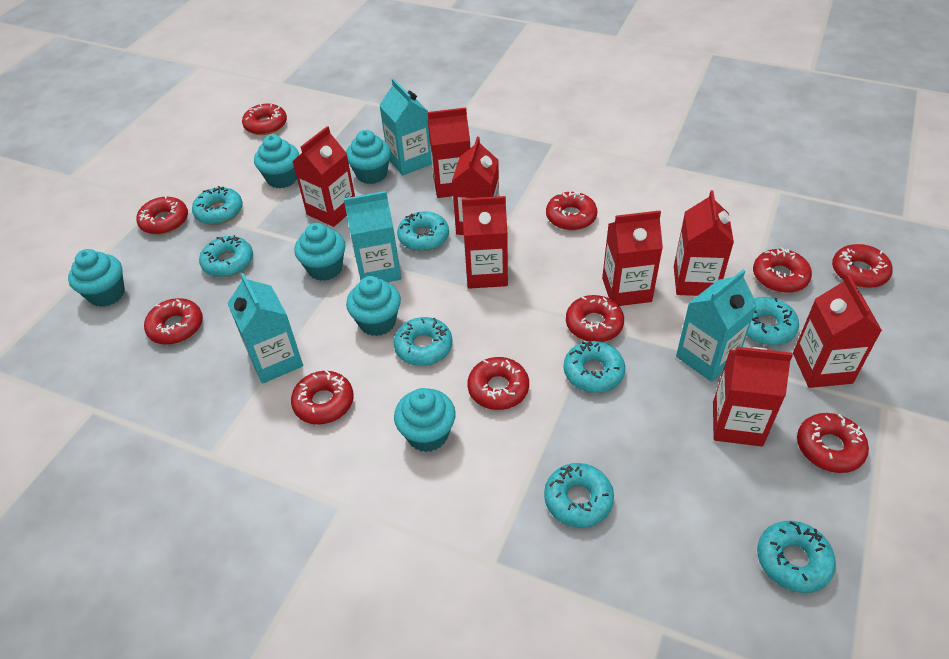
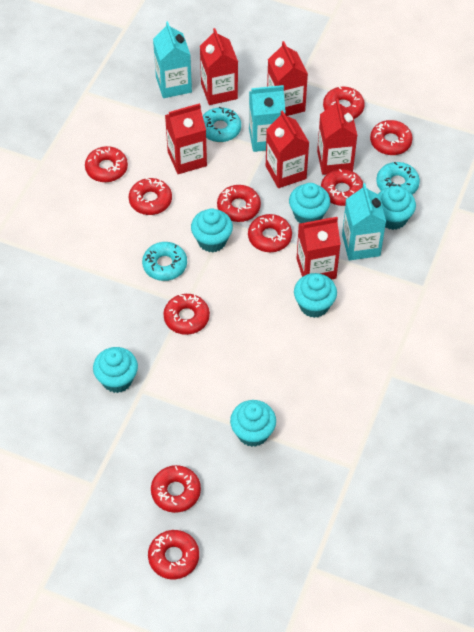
red carton: 8 -> 6
turquoise carton: 4 -> 3
turquoise donut: 8 -> 3

